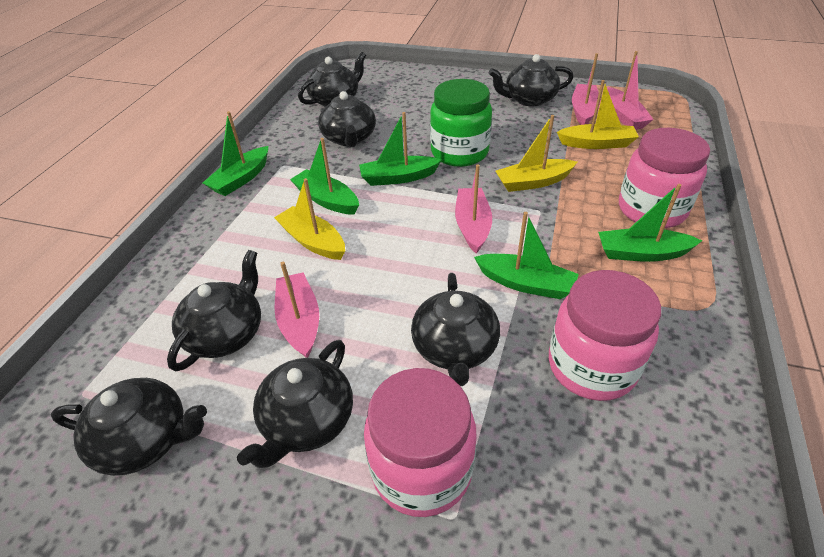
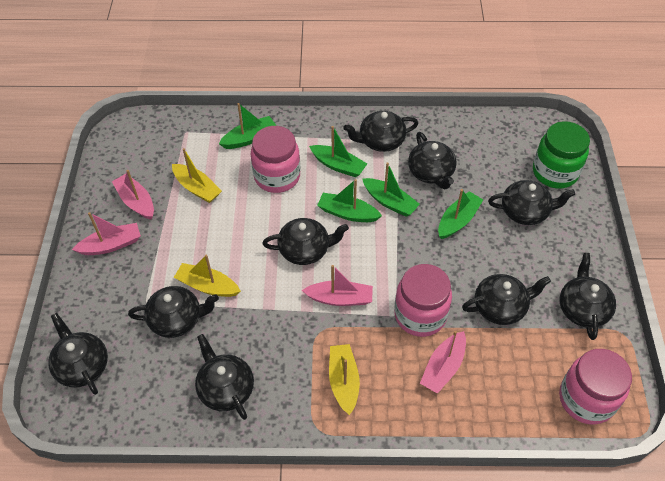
black teapot: 7 -> 9

